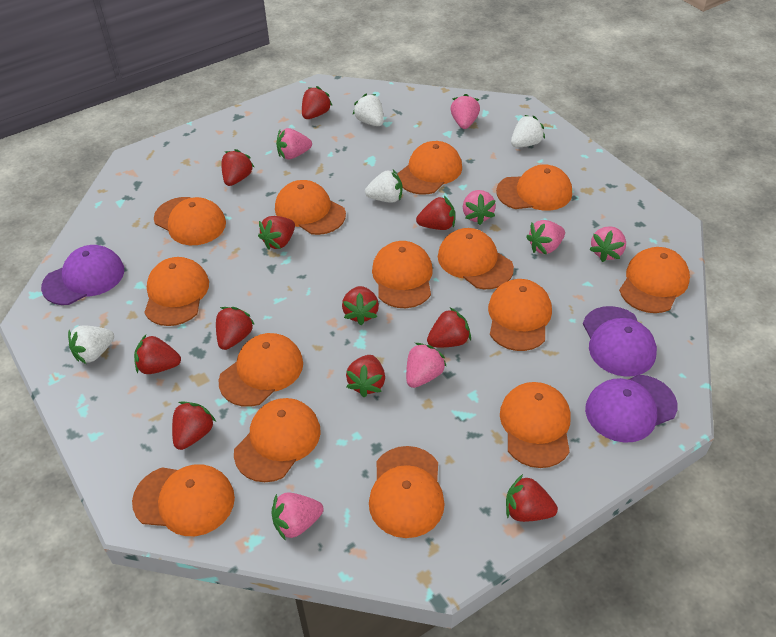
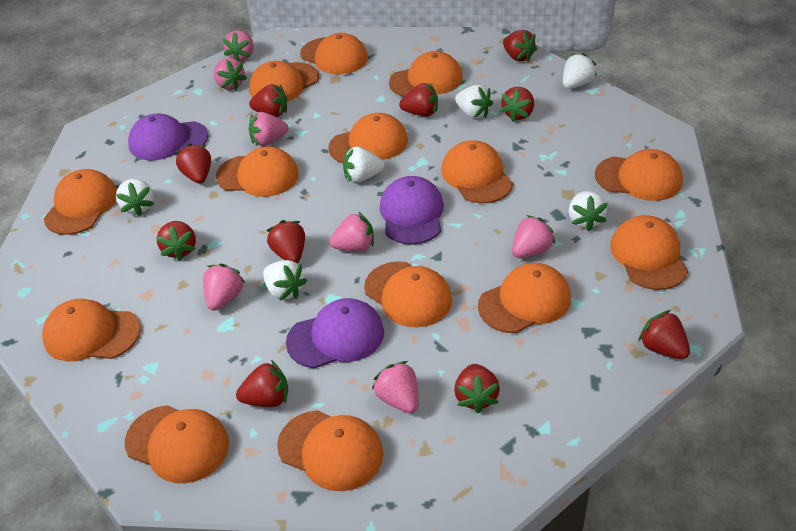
red strawberry: 11 -> 10
white strawberry: 4 -> 6

